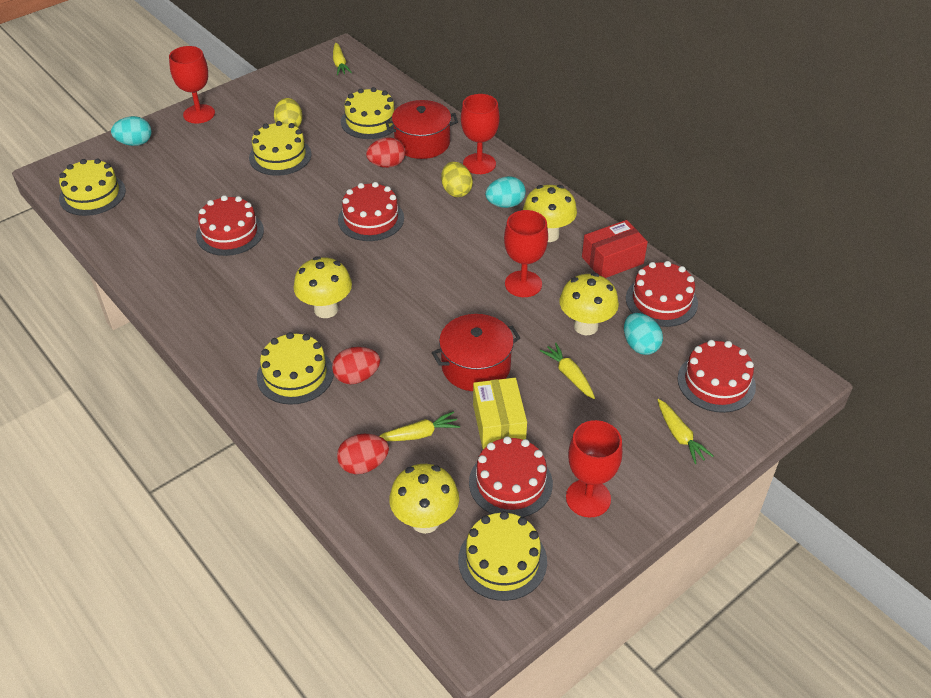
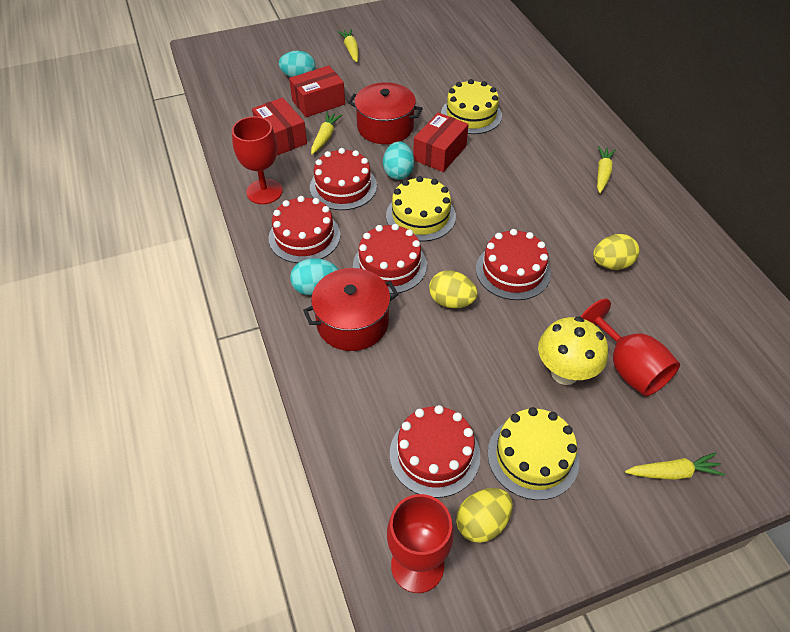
red box: 1 -> 3
red egg: 3 -> 0
red goblet: 4 -> 3
yellow box: 1 -> 0
yellow cake: 5 -> 3
yellow egg: 2 -> 3
yellow mushroom: 4 -> 1

